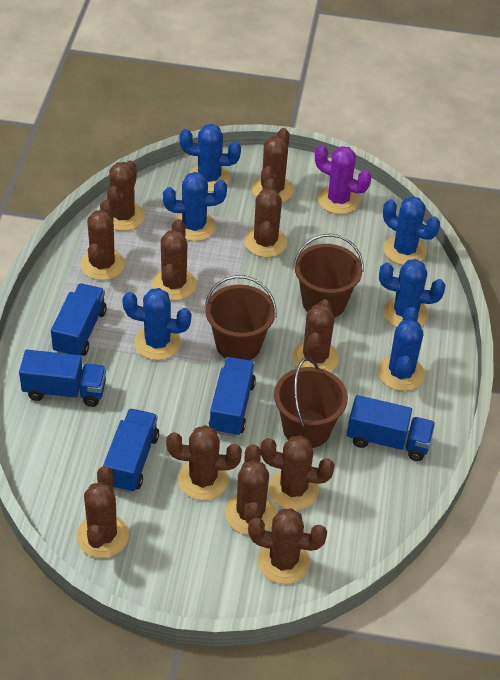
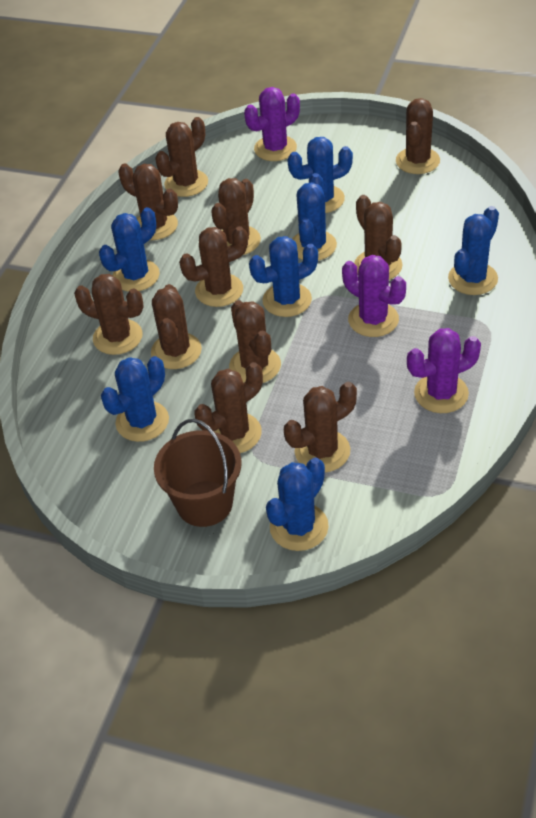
blue cactus: 6 -> 7
blue truck: 5 -> 0
brown bucket: 3 -> 1
purple cactus: 1 -> 3

